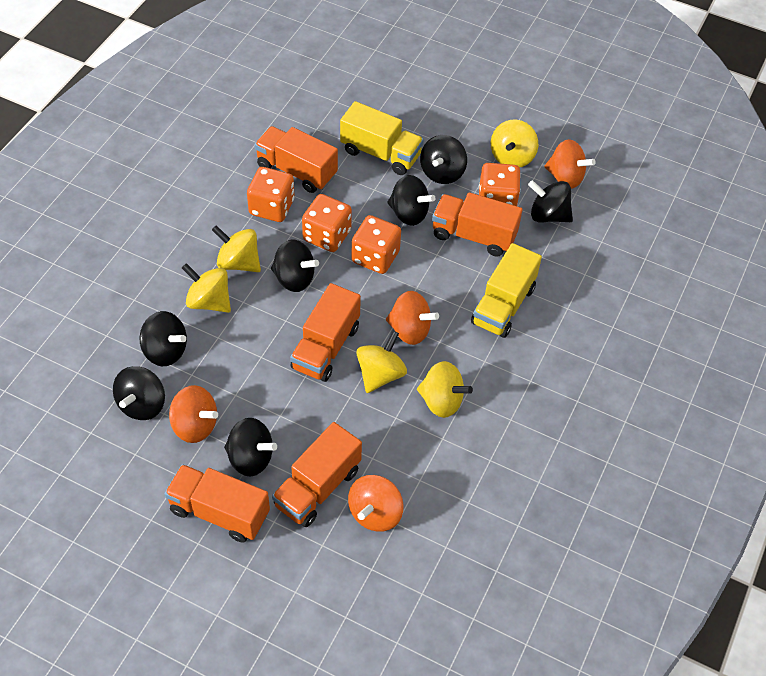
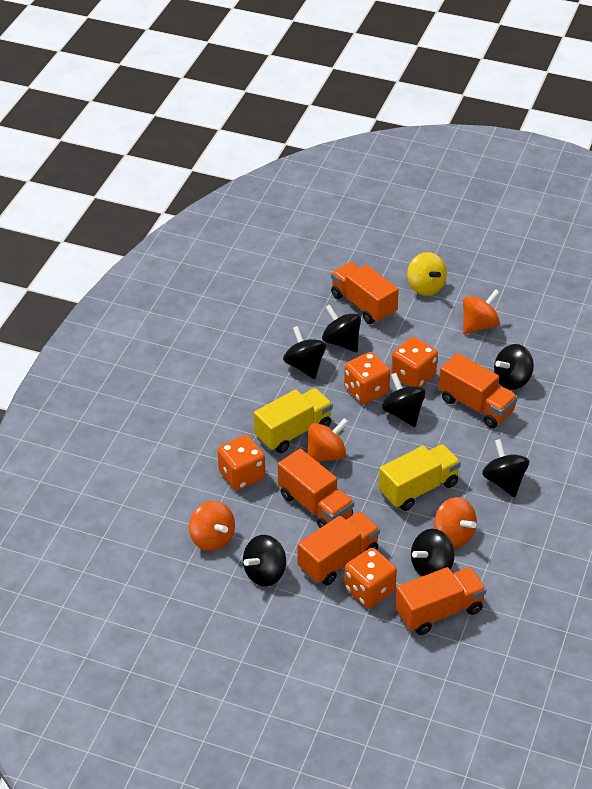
yellow spinning top: 5 -> 1

